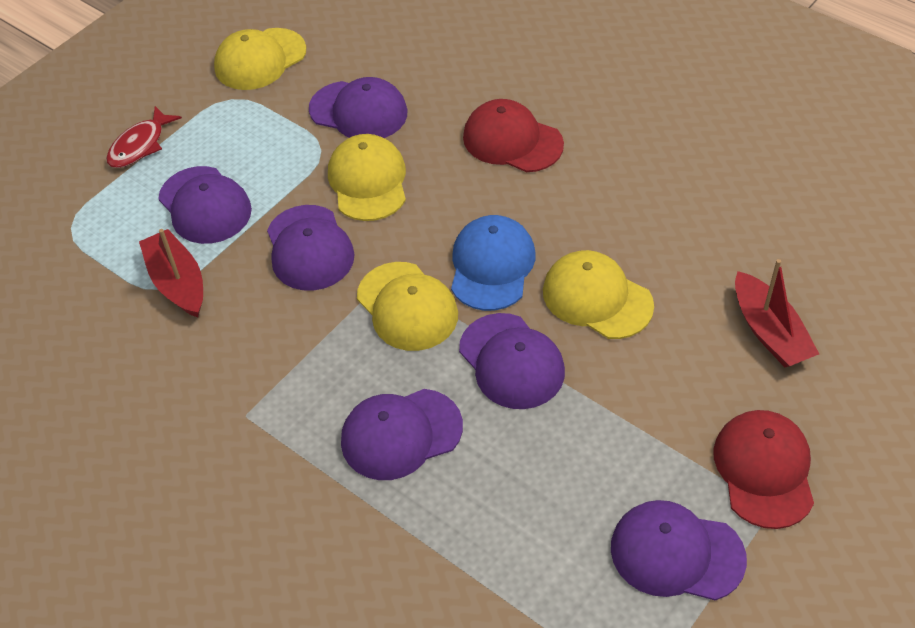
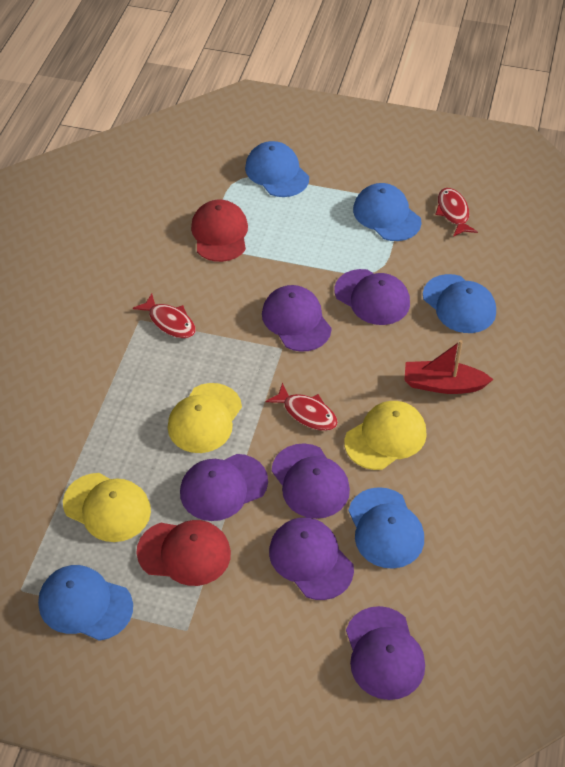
blue cap: 1 -> 5
red boat: 2 -> 1
red fish: 1 -> 3
yellow cap: 4 -> 3

